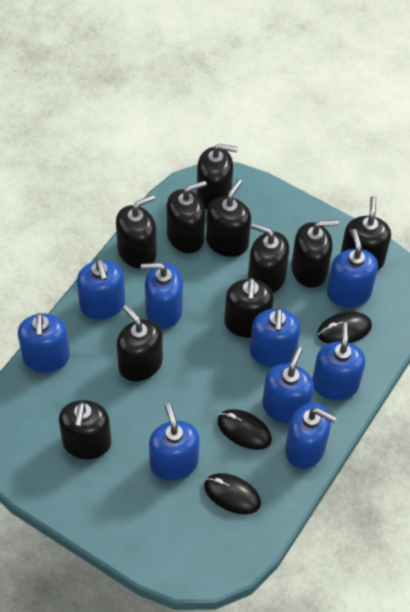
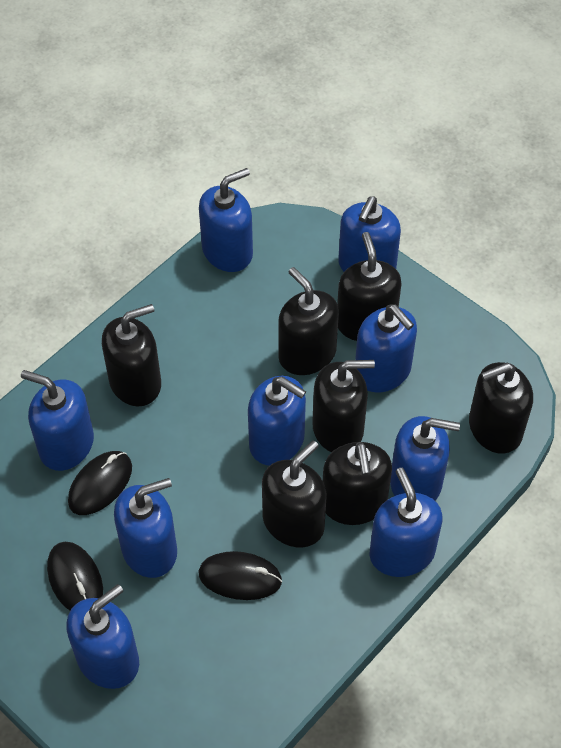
black soap dispenser: 10 -> 7

